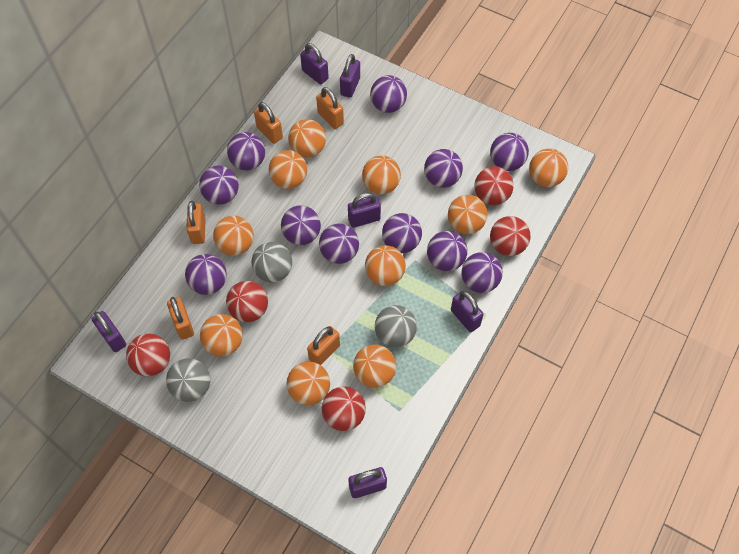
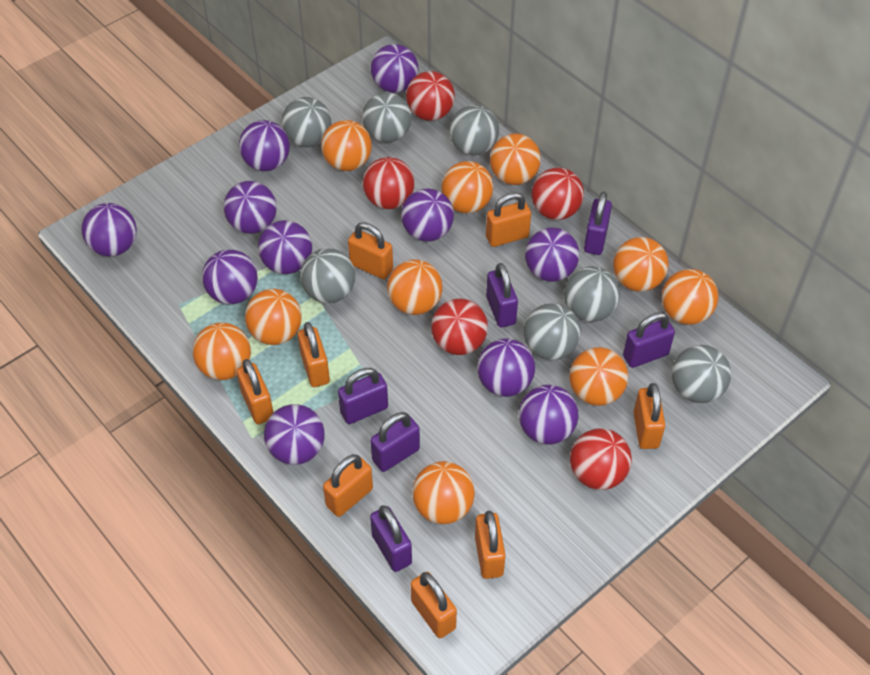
grey ball: 3 -> 7
orange padlock: 5 -> 8

